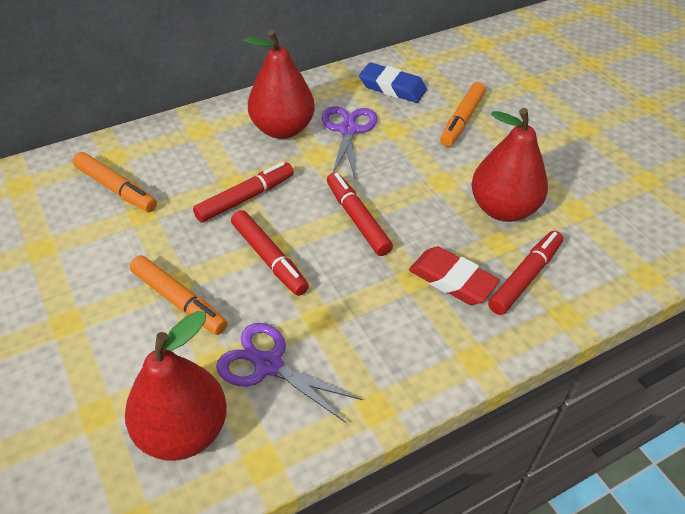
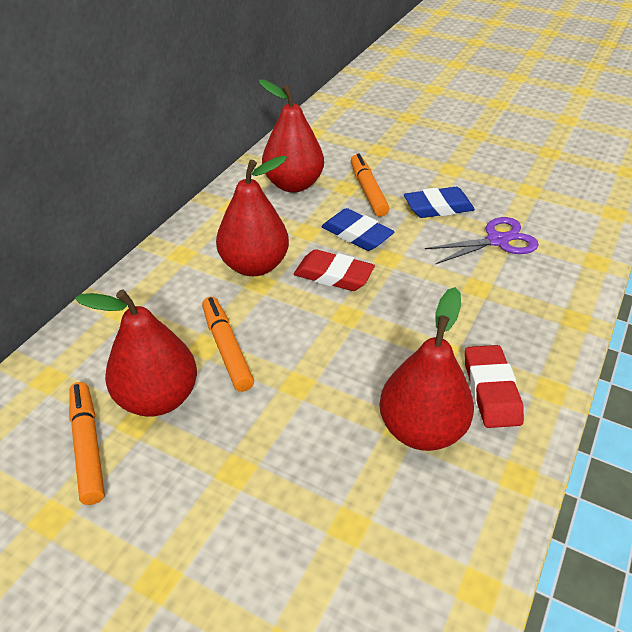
blue eraser: 1 -> 2
purple scissors: 2 -> 1
red eraser: 1 -> 2
red marker: 4 -> 0
red pear: 3 -> 4

